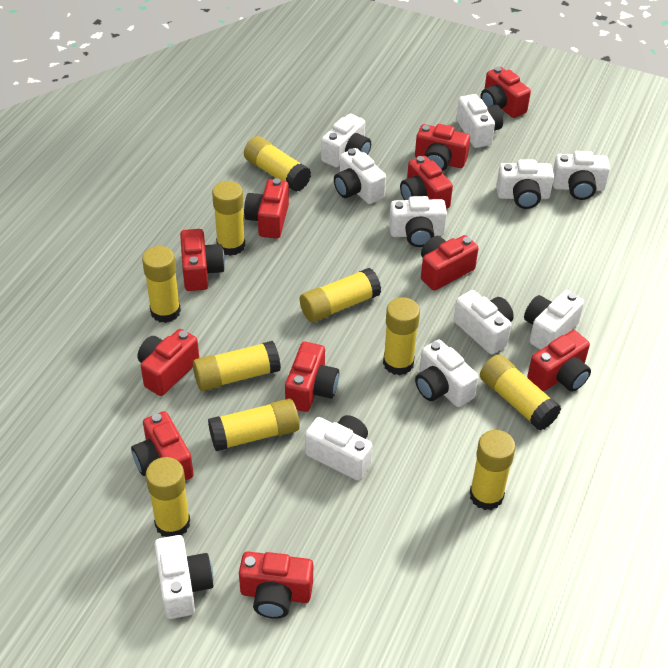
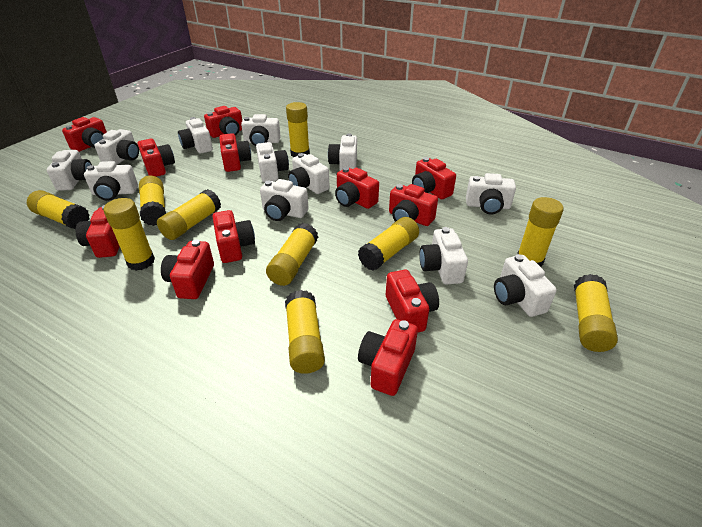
red camera: 11 -> 12
white camera: 11 -> 12

